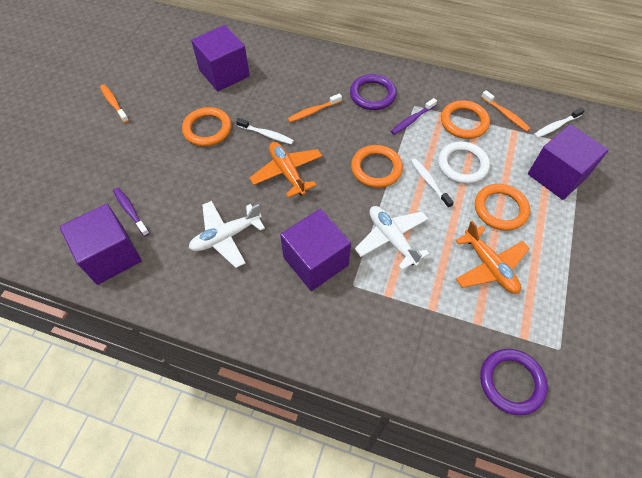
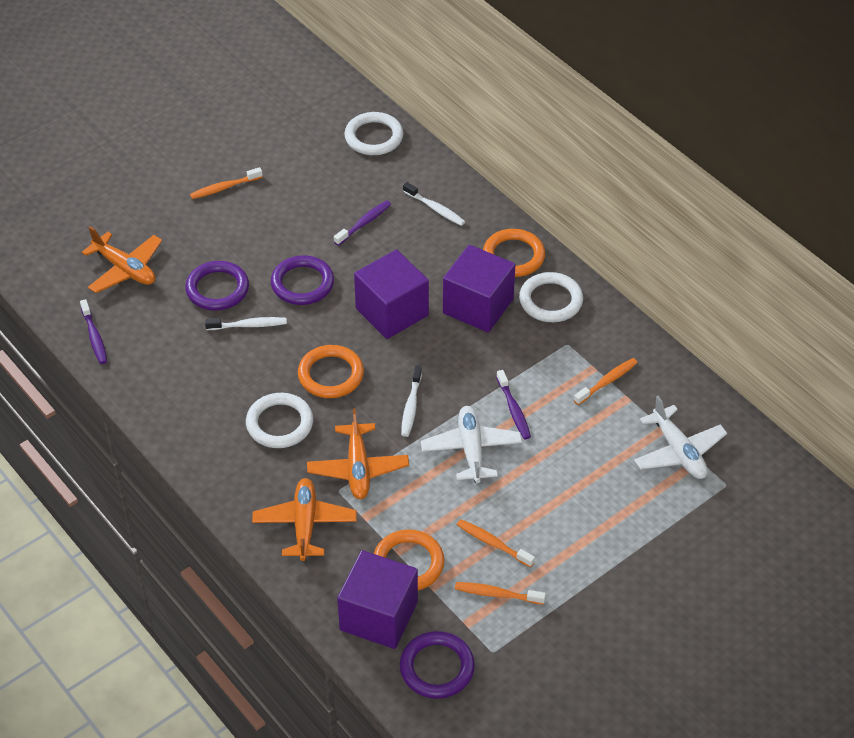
orange plane: 2 -> 3
orange ring: 4 -> 3
orange toothbrush: 3 -> 4
purple cube: 4 -> 3
purple ring: 2 -> 3
purple toothbrush: 2 -> 3
white ring: 1 -> 3

